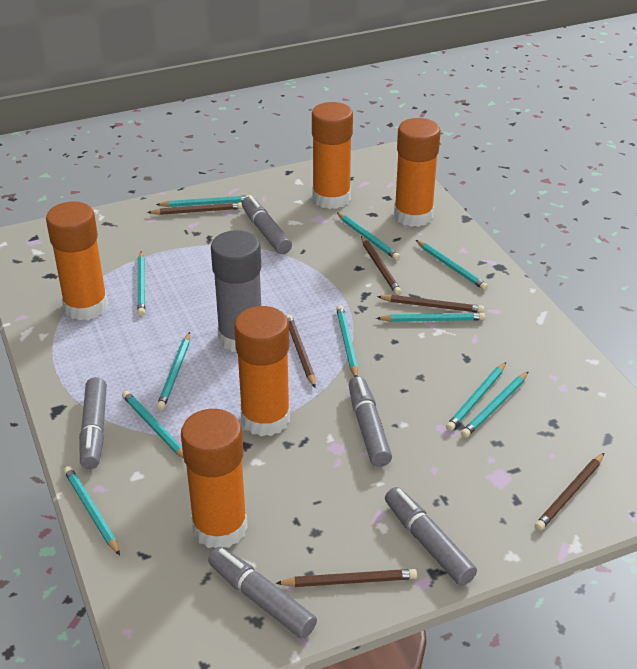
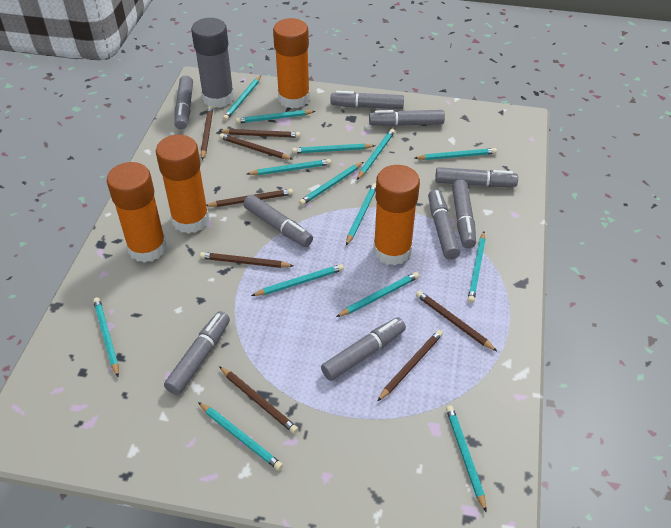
brown pencil: 6 -> 8
grey marker: 5 -> 9
orange glue stick: 5 -> 4
turquoise pencil: 11 -> 14

